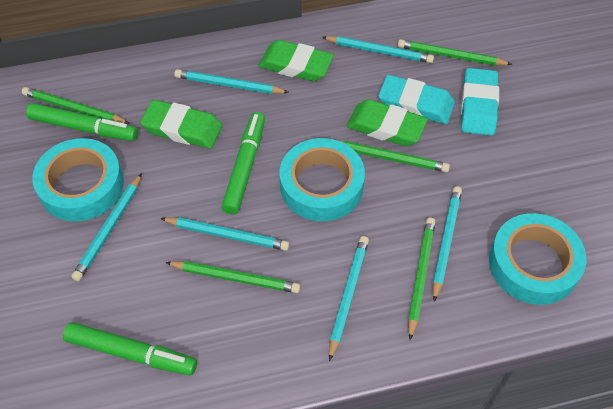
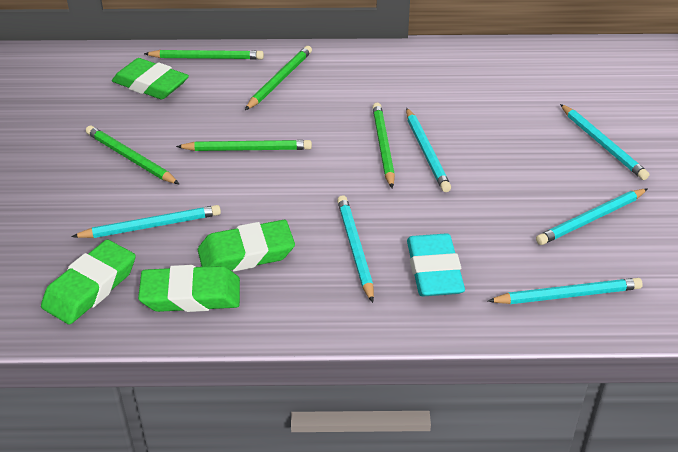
green eraser: 3 -> 4
green marker: 3 -> 0
turquoise eraser: 2 -> 1
turquoise tape: 3 -> 0

